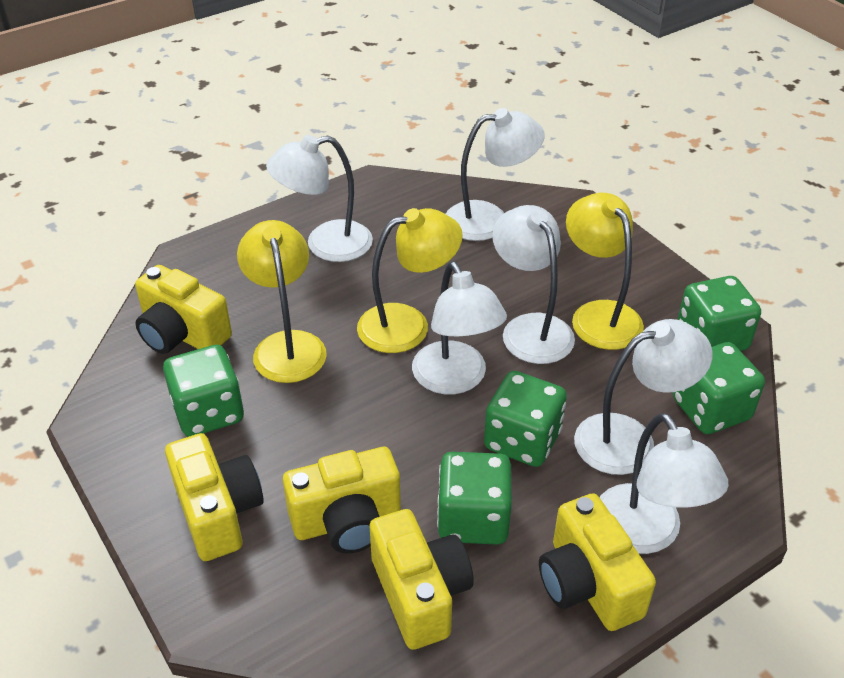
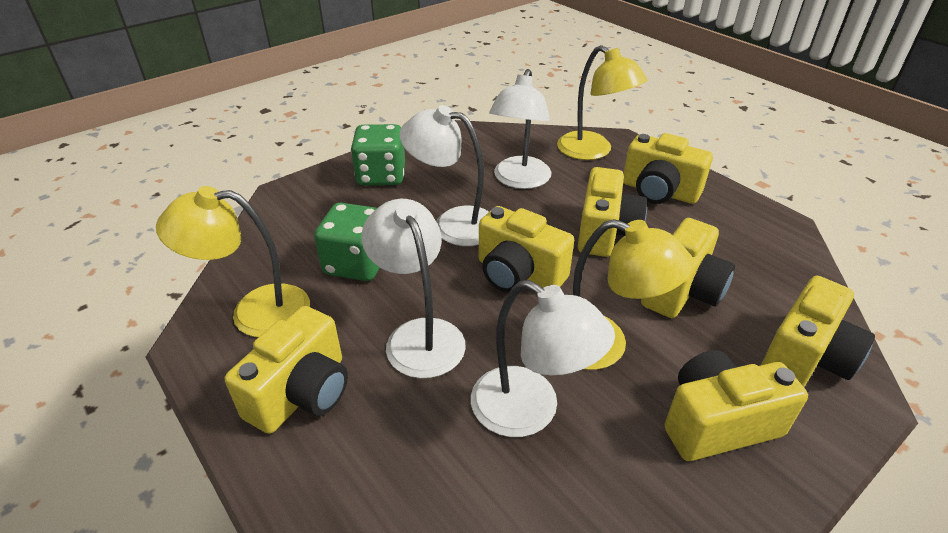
green dice: 5 -> 2
white lamp: 6 -> 4
yellow camera: 5 -> 7

